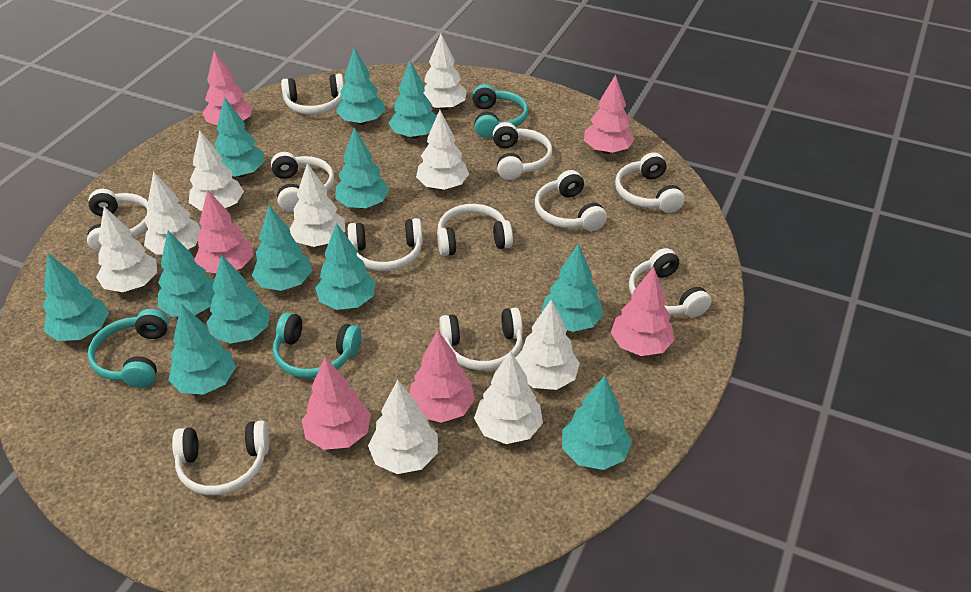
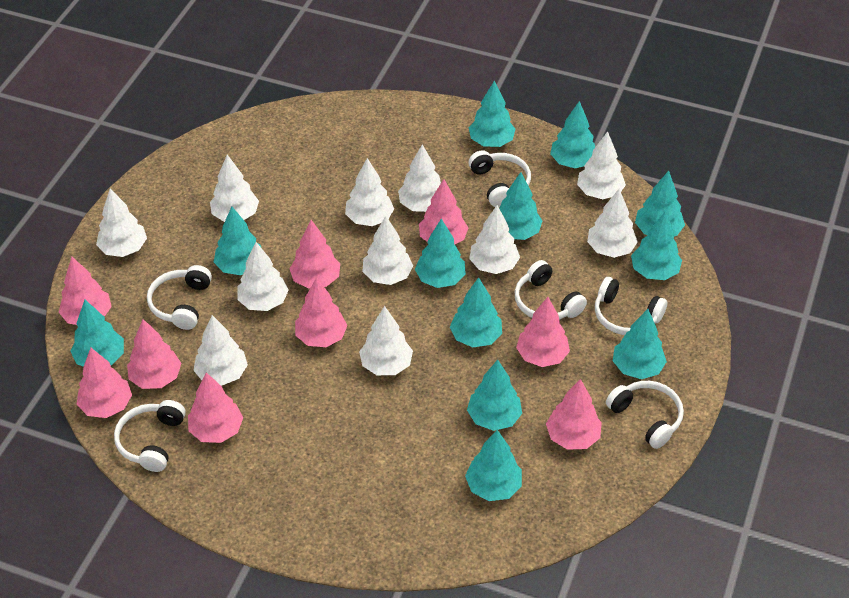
pink tree: 6 -> 9
turquoise headphones: 3 -> 0
white headphones: 11 -> 6
white tree: 9 -> 11

